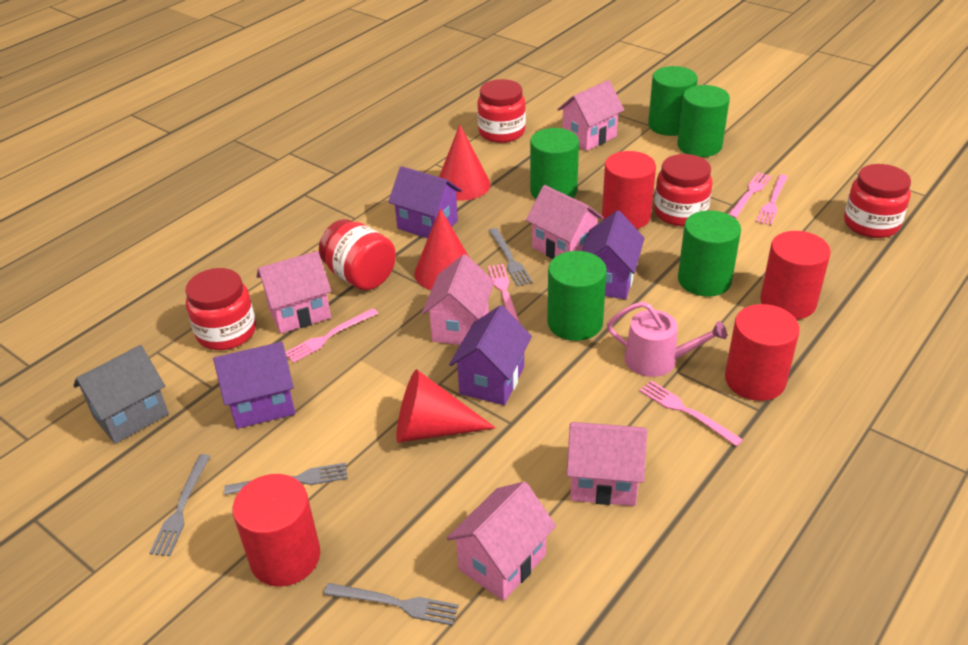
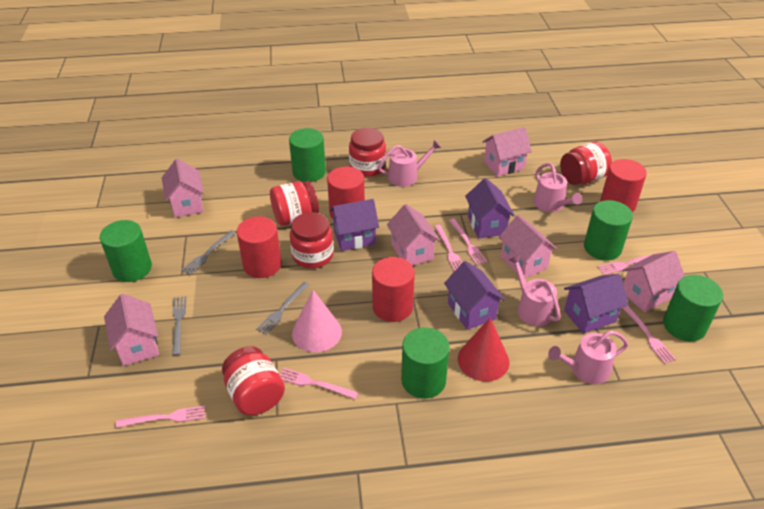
grey fork: 4 -> 3
grey house: 1 -> 0
pink cone: 0 -> 1
pink fork: 5 -> 6
pink watering can: 1 -> 4
red cone: 3 -> 1

